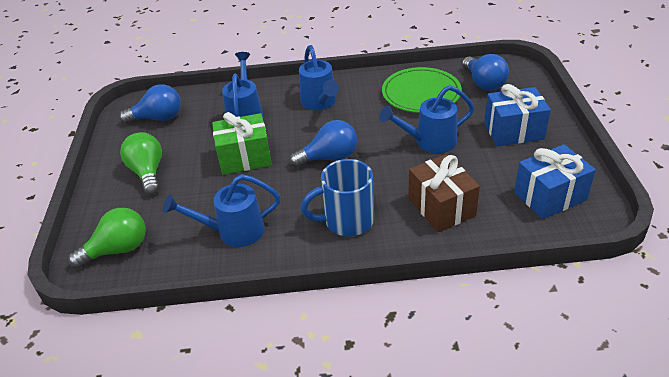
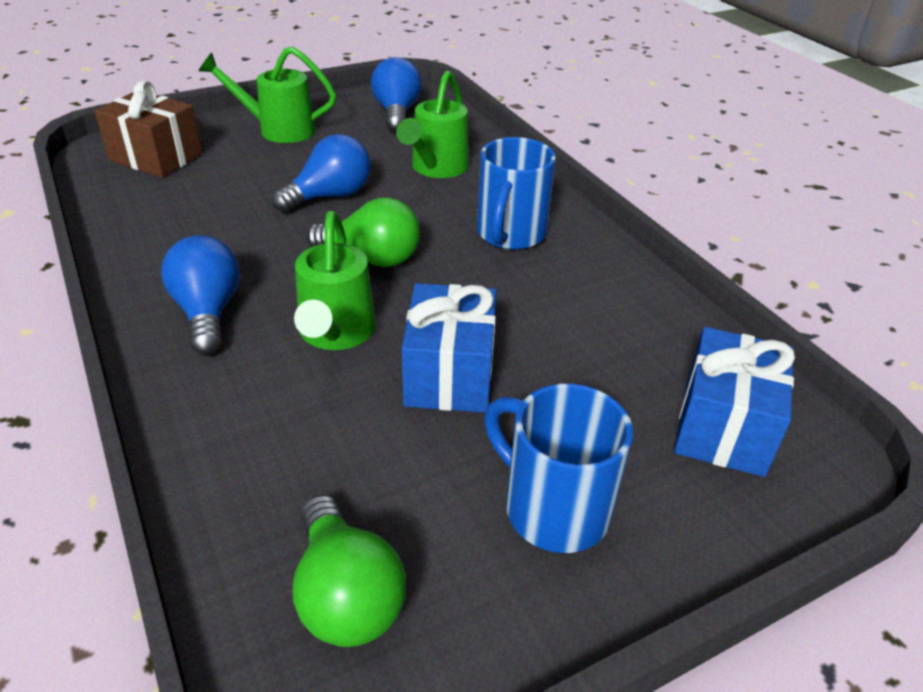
blue mug: 1 -> 2
blue watering can: 4 -> 0
green gift: 1 -> 0
green plate: 1 -> 0
green watering can: 0 -> 3

